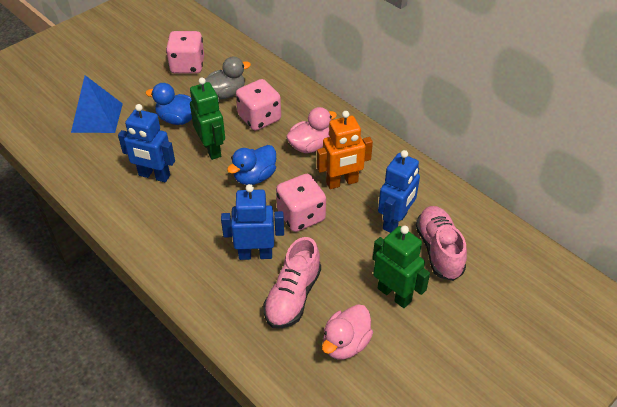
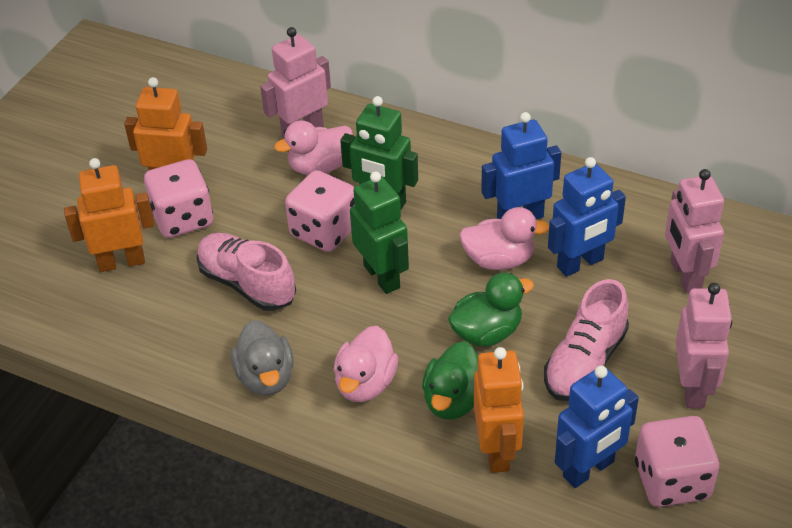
blue duck: 2 -> 0
blue pyramid: 1 -> 0
green duck: 0 -> 2
orange robot: 1 -> 3
pink duck: 2 -> 3
pink robot: 0 -> 3

